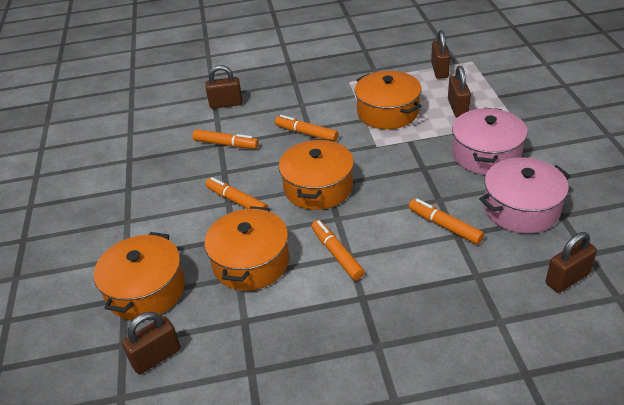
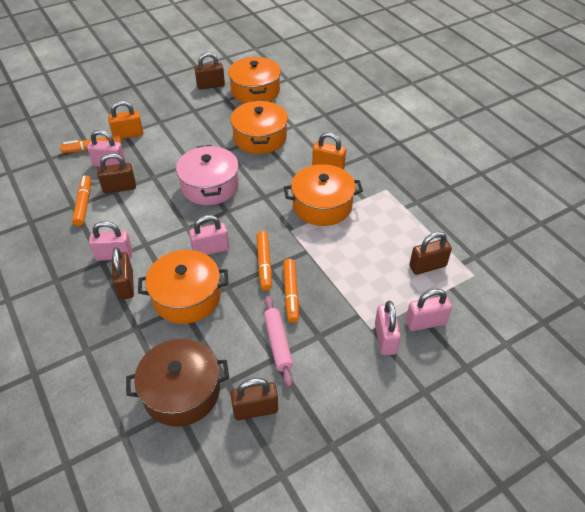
brown pot: 0 -> 1
orange marker: 5 -> 4
orange padlock: 0 -> 2
pink padlock: 0 -> 5
pink pot: 2 -> 1
pink rolling pin: 0 -> 1

